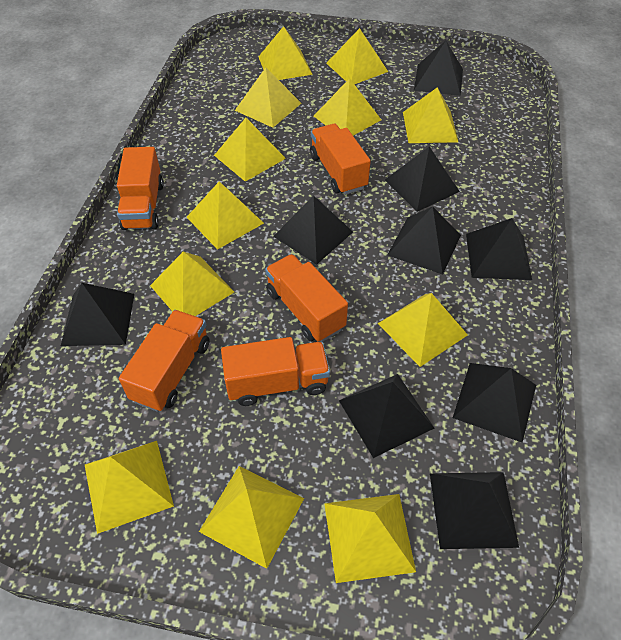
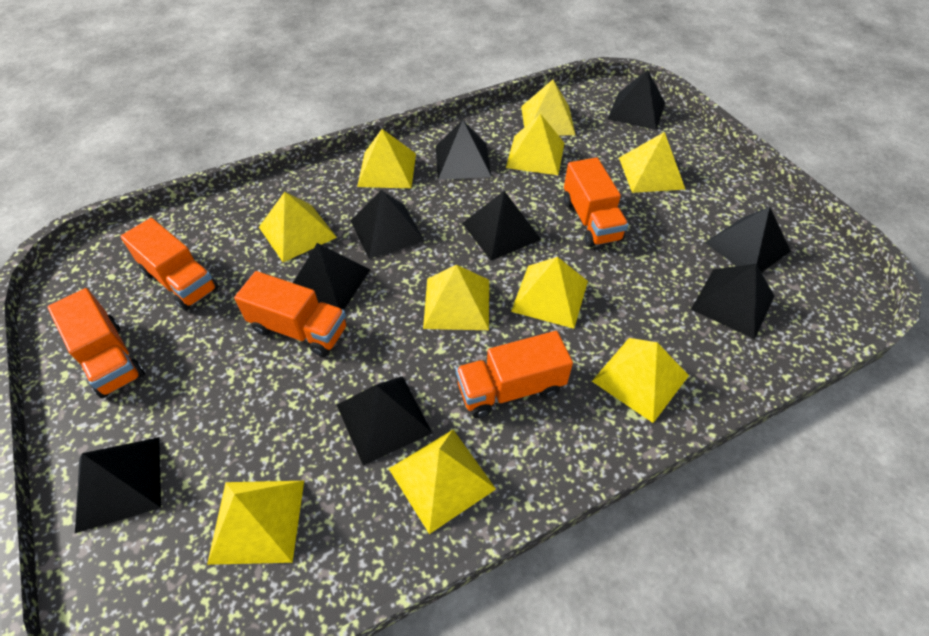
yellow pyramid: 12 -> 10

